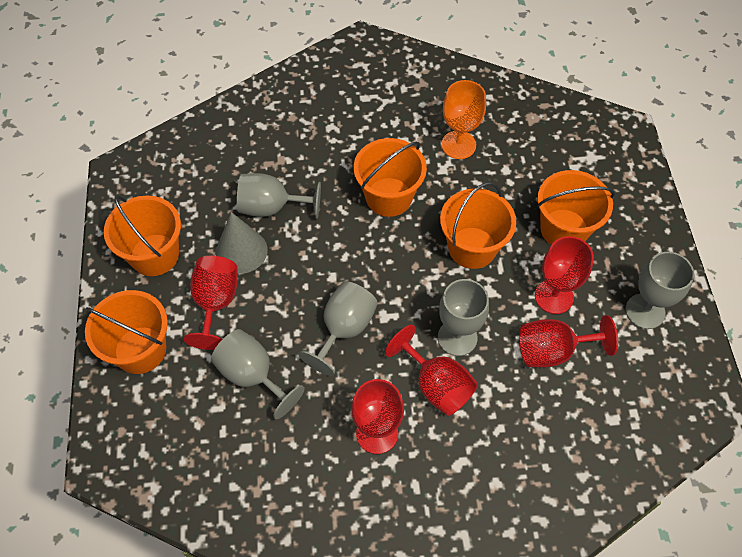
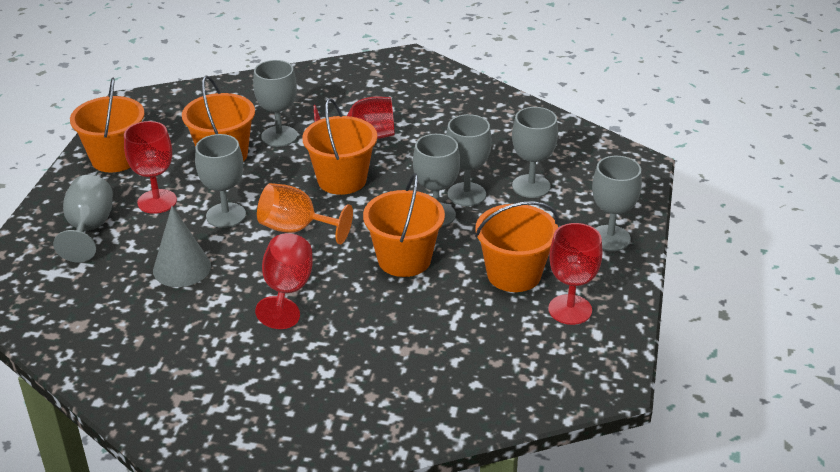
grey goblet: 5 -> 7
red goblet: 5 -> 4

